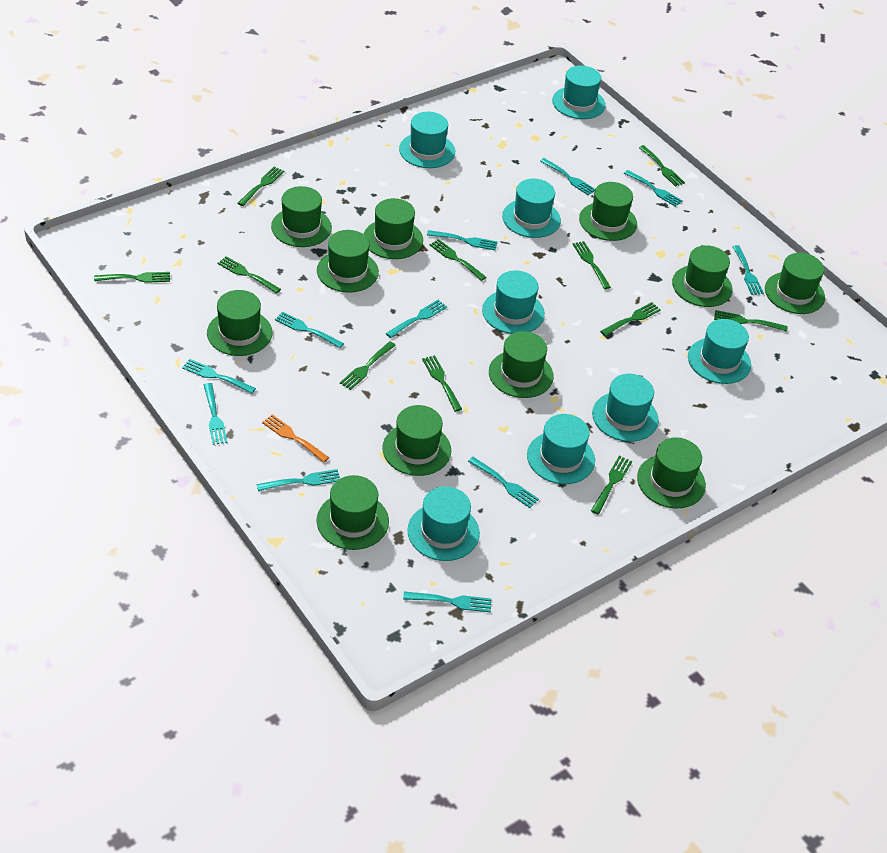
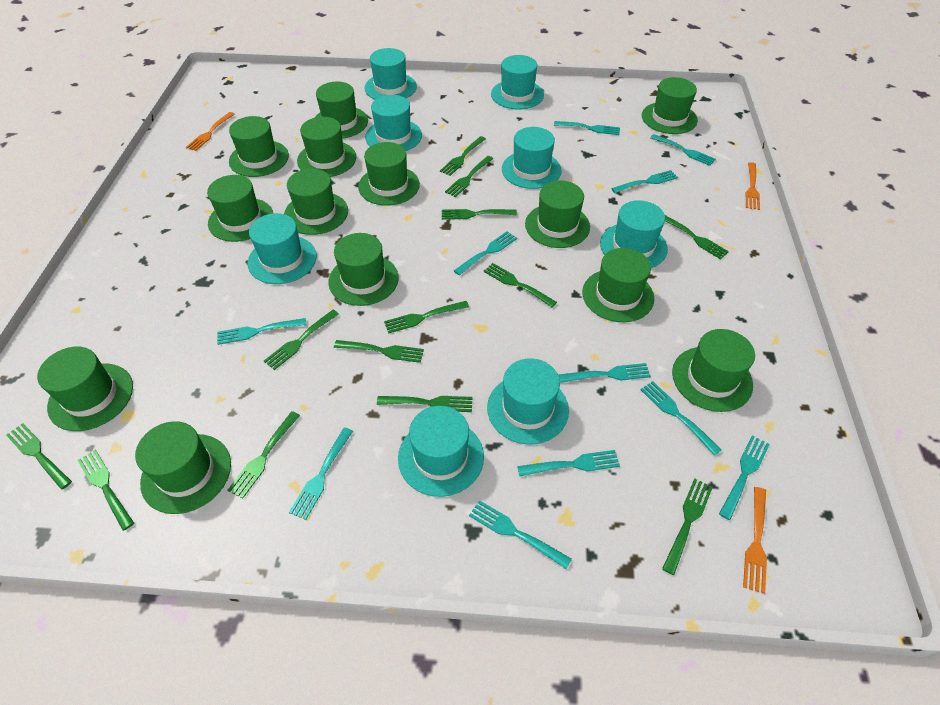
green fork: 11 -> 13
green hat: 11 -> 13
orange fork: 1 -> 3

